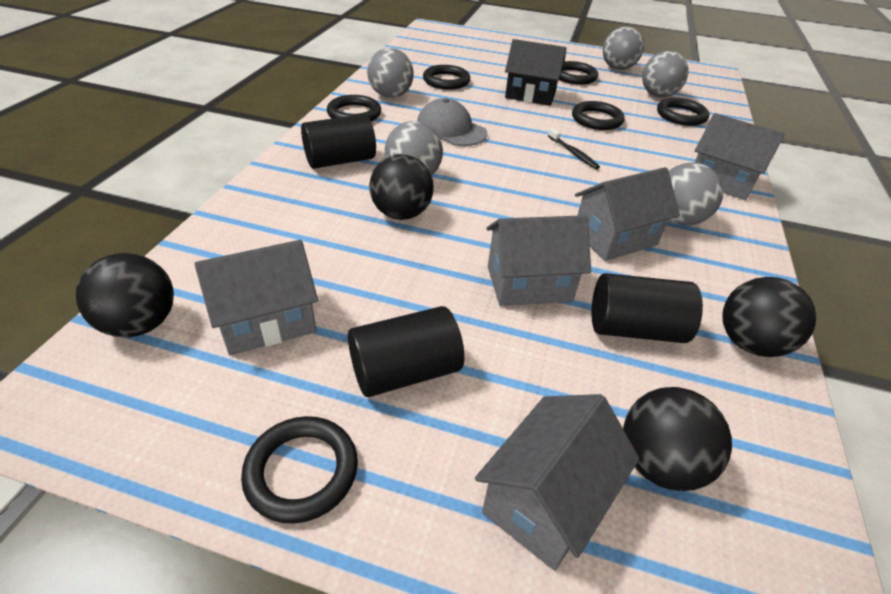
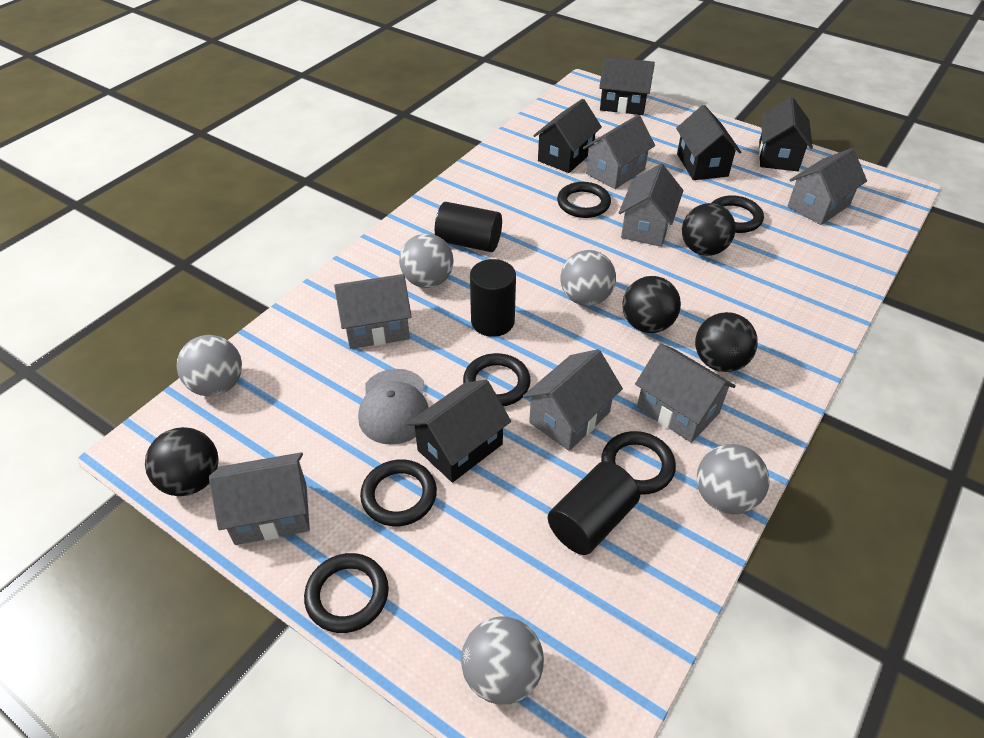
black house: 1 -> 5
black toothbrush: 1 -> 0
grey house: 5 -> 7

